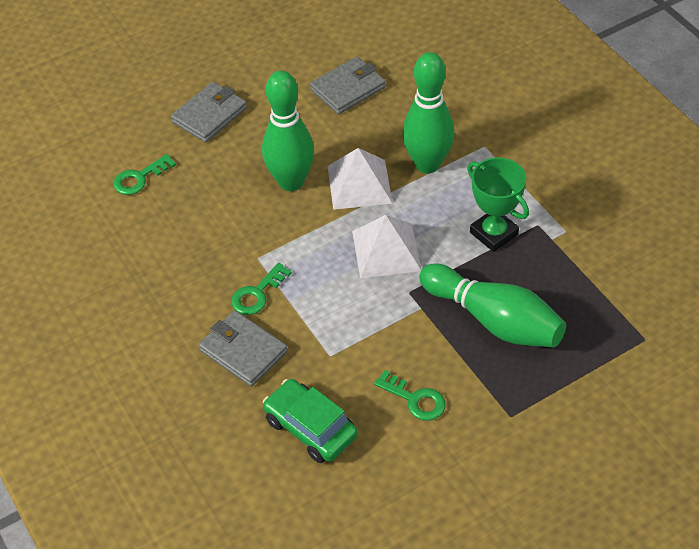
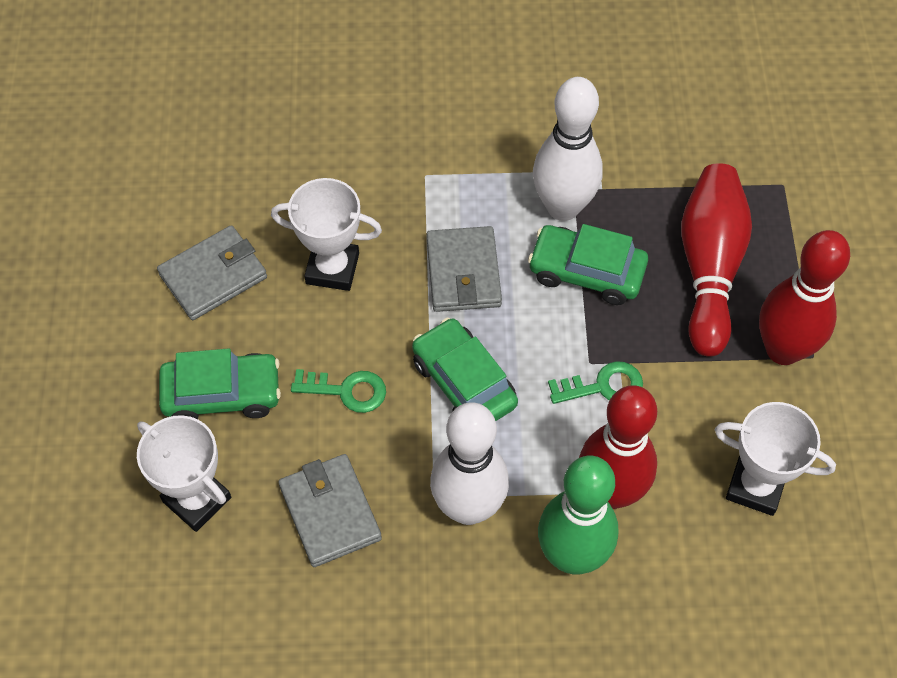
green bowling pin: 3 -> 1
green car: 1 -> 3
green key: 3 -> 2
green trophy: 1 -> 0
red bowling pin: 0 -> 3
white bowling pin: 0 -> 2
white pyramid: 2 -> 0
white trophy: 0 -> 3

